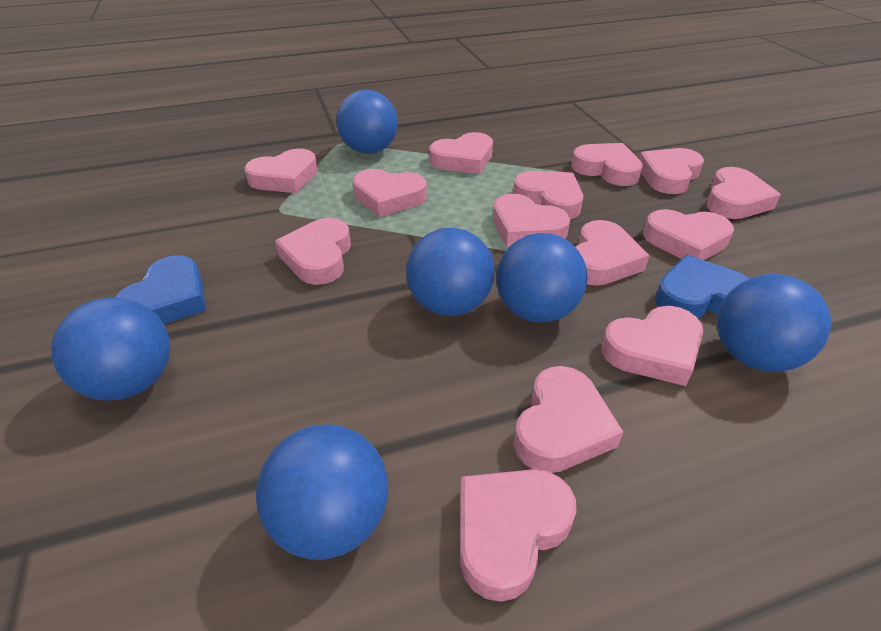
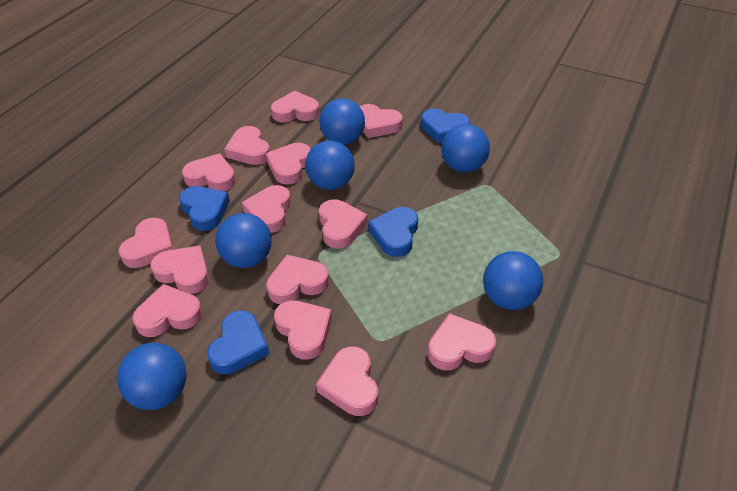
blue heart: 2 -> 4

